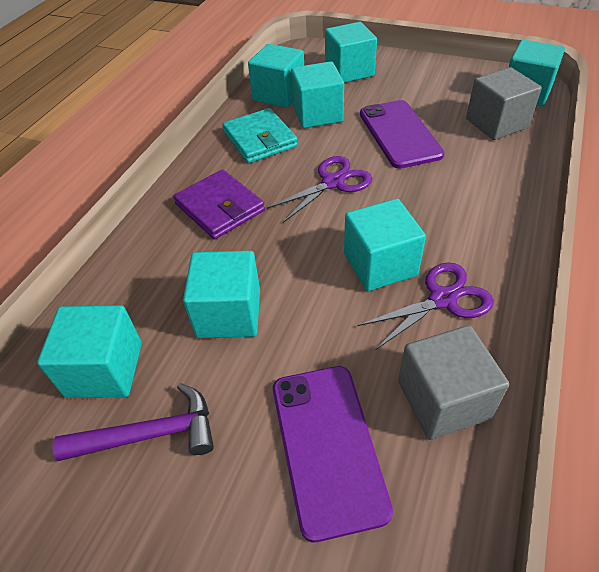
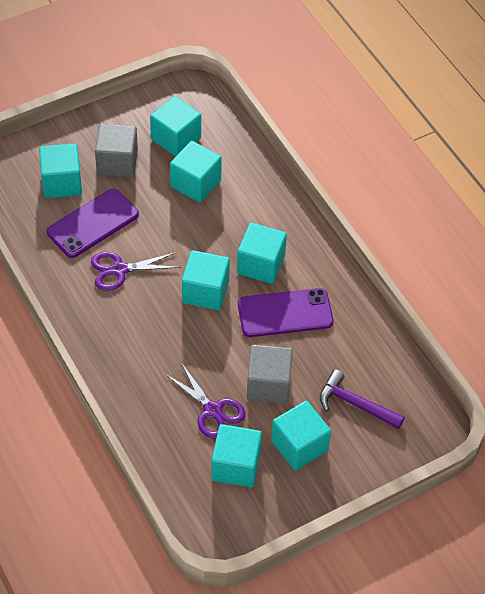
purple wallet: 1 -> 0
turquoise wallet: 1 -> 0

